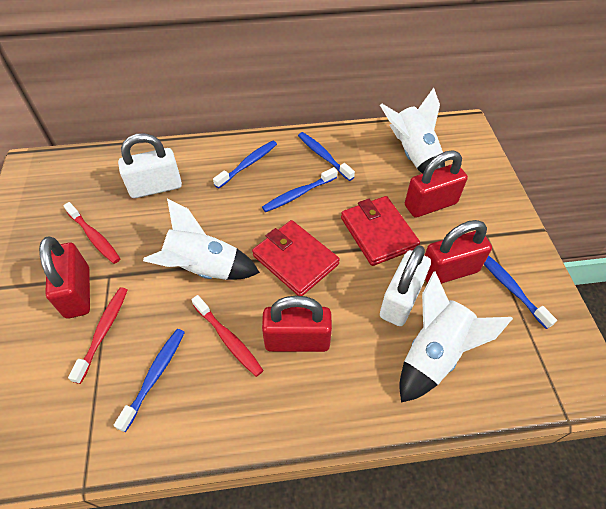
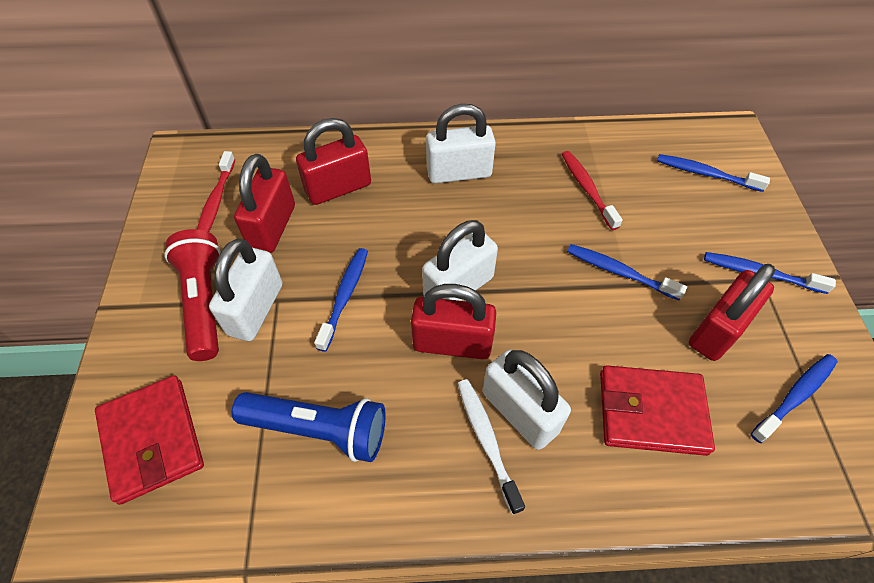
blue flashlight: 0 -> 1
red flashlight: 0 -> 1
red toothbrush: 3 -> 2
white padlock: 2 -> 4
white rocket: 3 -> 0
white toothbrush: 0 -> 1

